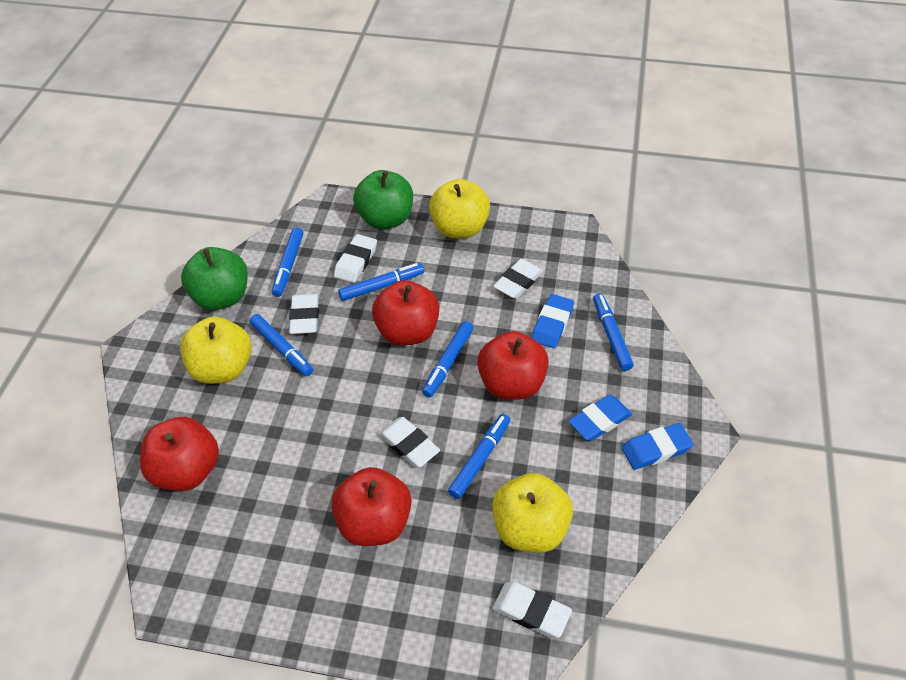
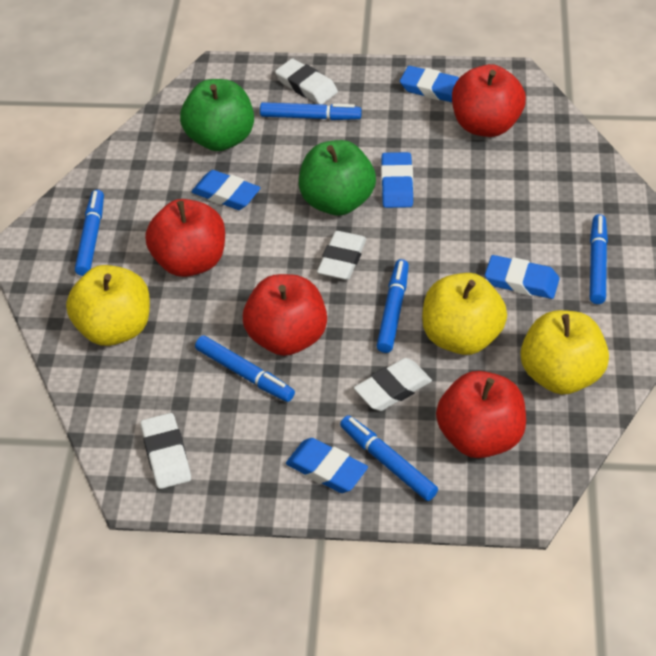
blue eraser: 3 -> 5
white eraser: 5 -> 4

